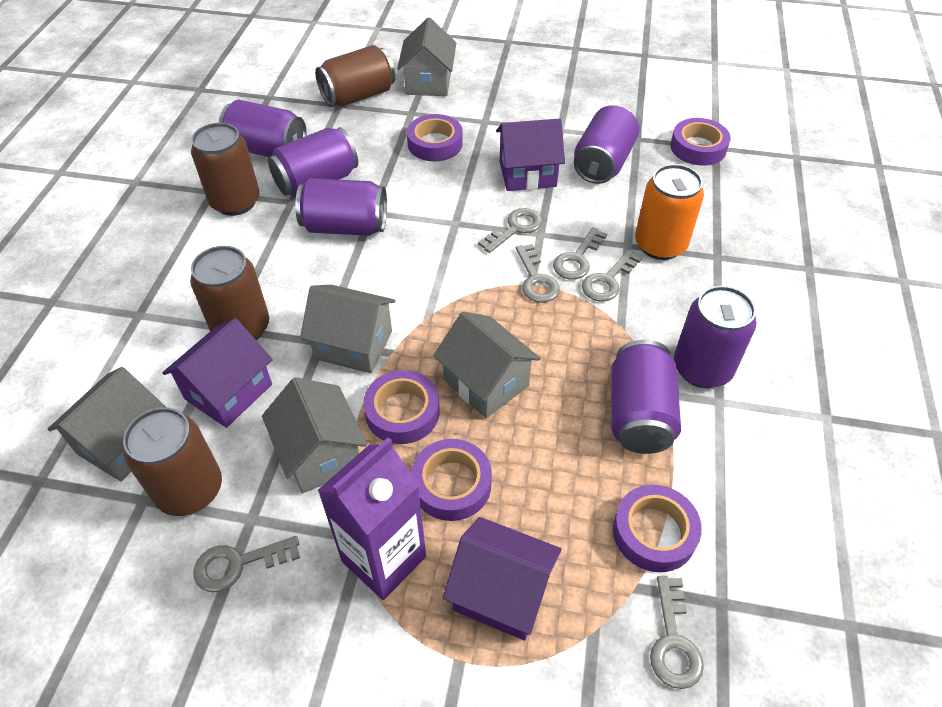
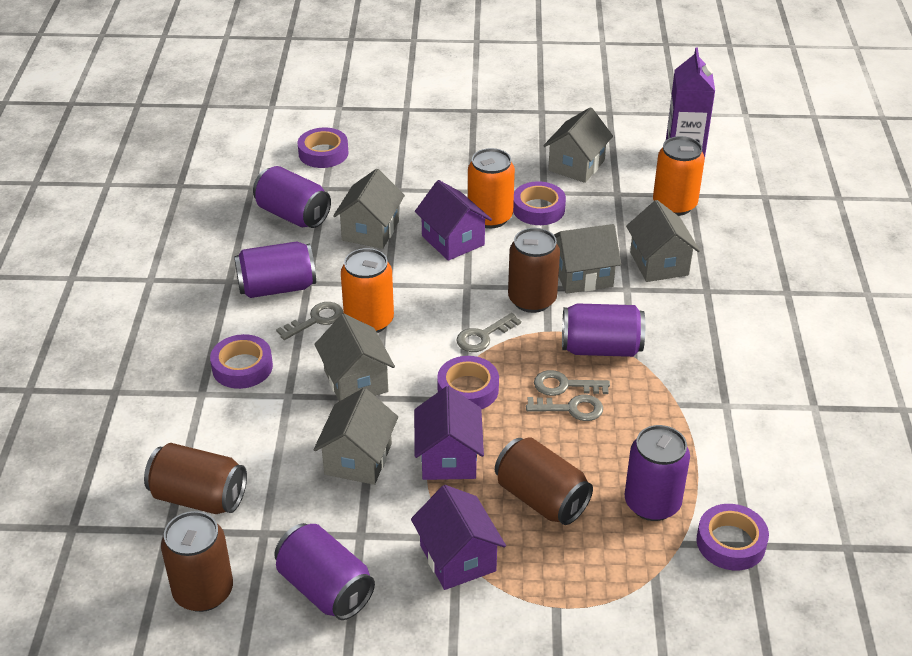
grey house: 5 -> 6
grey key: 6 -> 4
orange can: 1 -> 3
purple can: 6 -> 5

